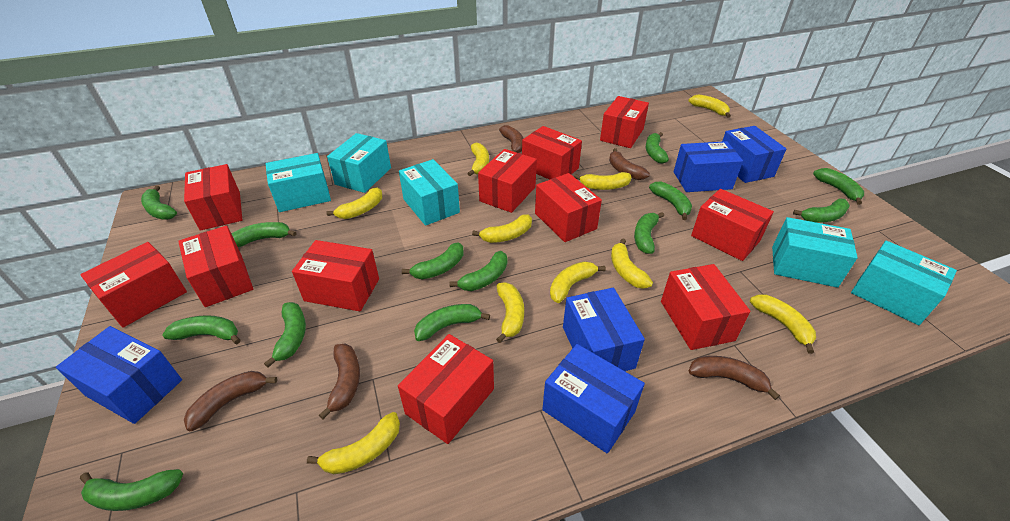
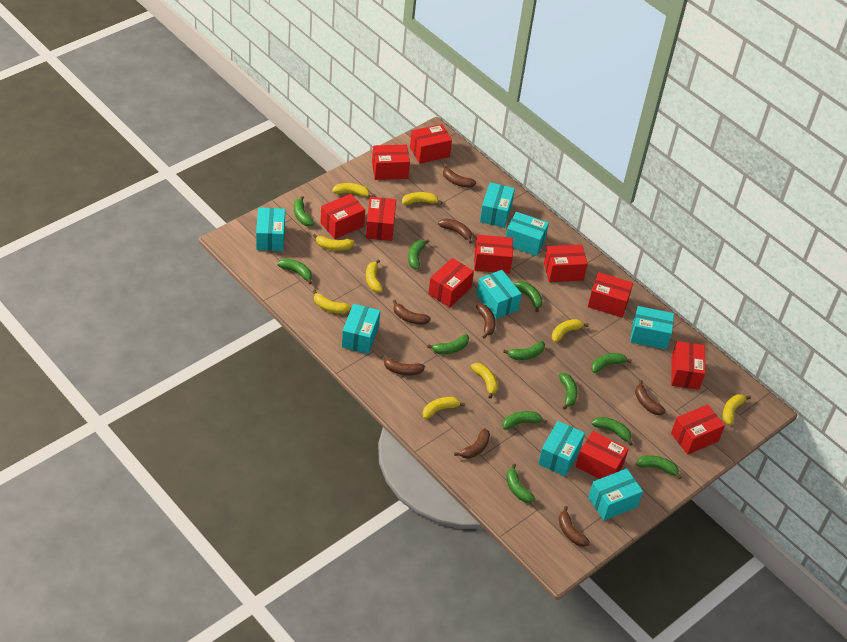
blue box: 5 -> 0
brown banana: 5 -> 8
green banana: 13 -> 12
turquoise box: 5 -> 8
yellow banana: 10 -> 9

